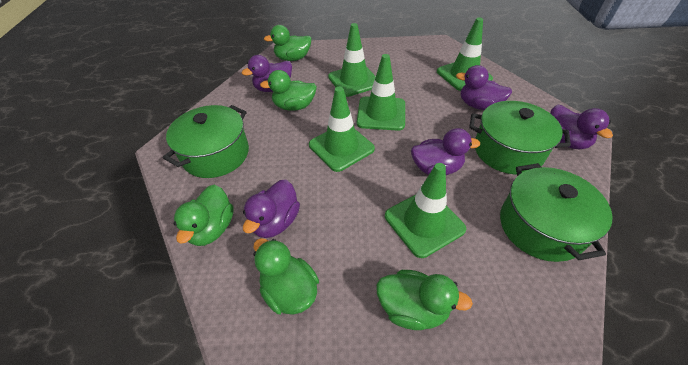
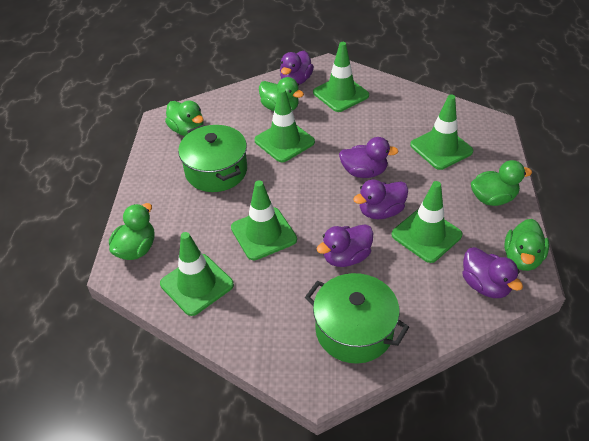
green pot: 3 -> 2
green traffic cone: 5 -> 6

